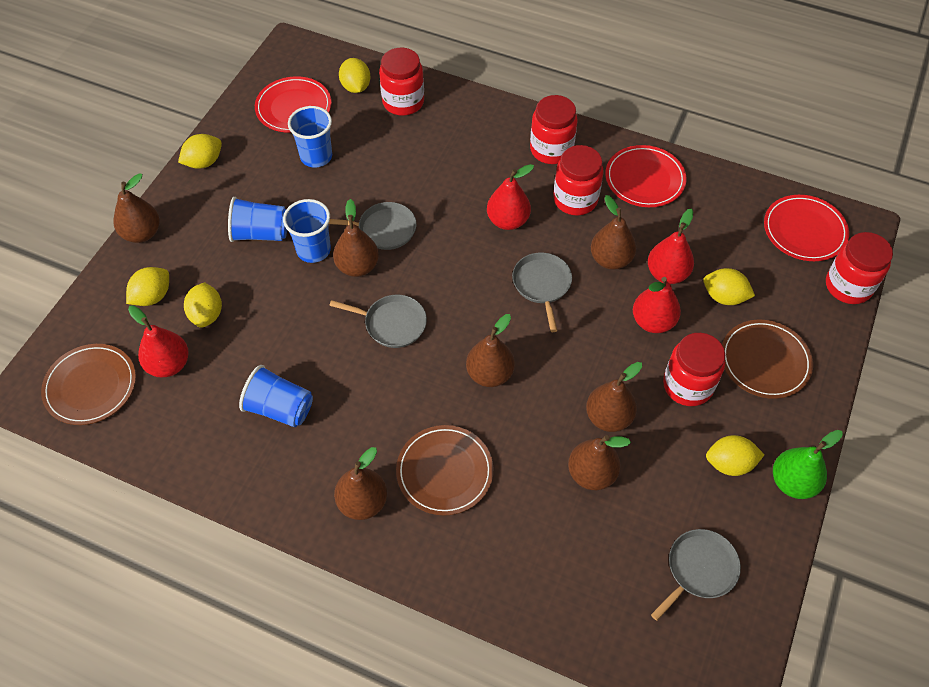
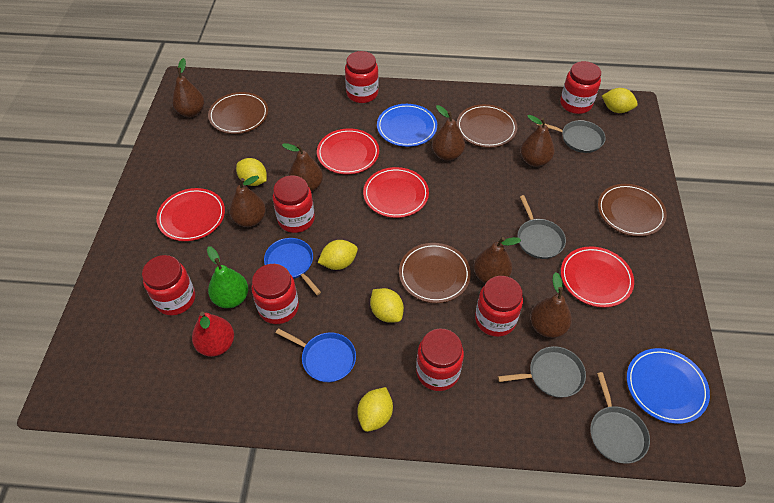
blue cup: 4 -> 0
blue pan: 0 -> 2
blue plate: 0 -> 2
brown plate: 3 -> 4
red jar: 5 -> 7
red pear: 4 -> 1
red plate: 3 -> 4
yellow lemon: 6 -> 5

